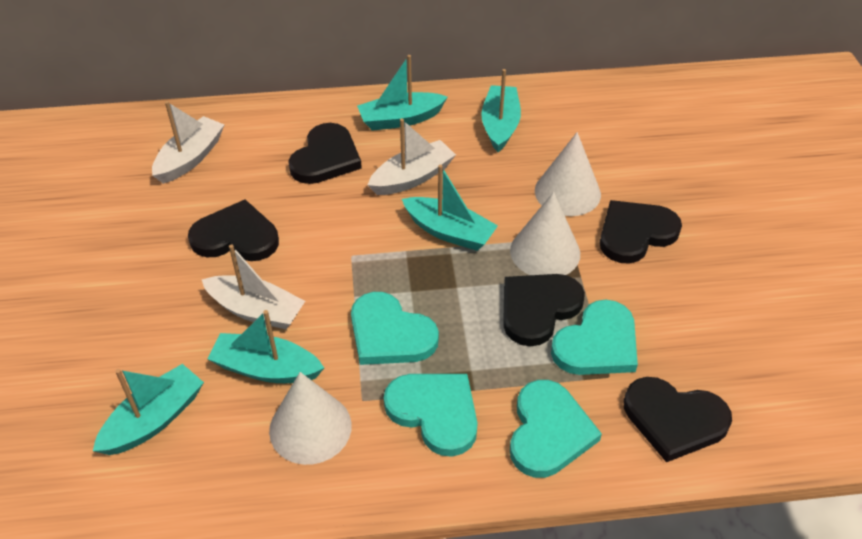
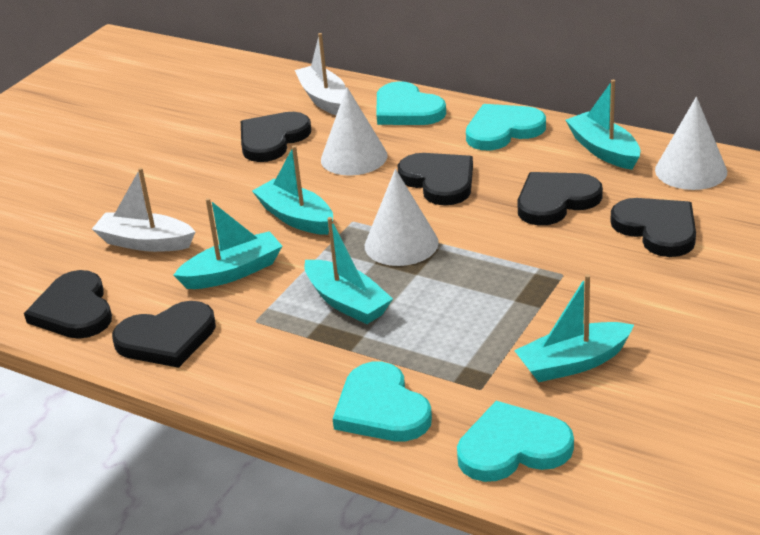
black heart: 5 -> 6
white boat: 3 -> 2

